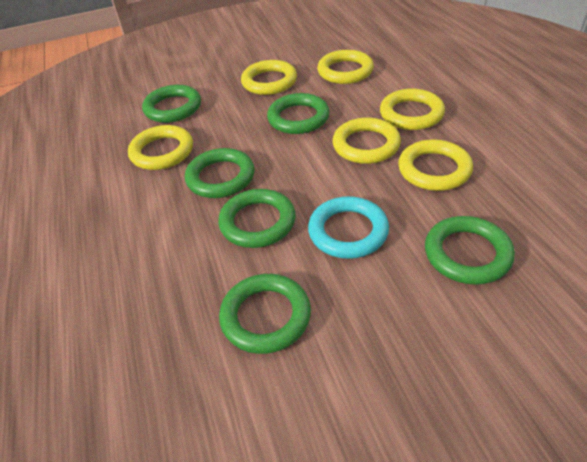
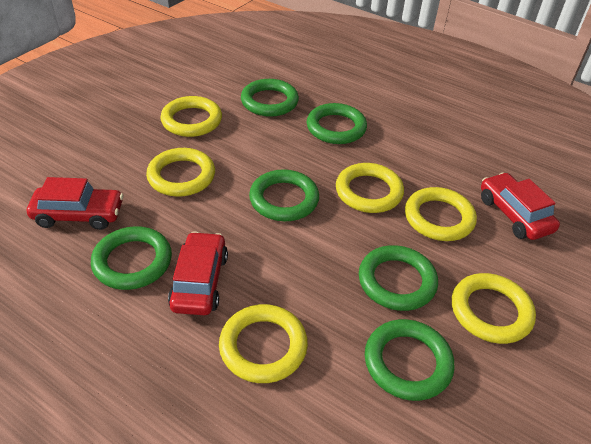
red car: 0 -> 3
turquoise ring: 1 -> 0

